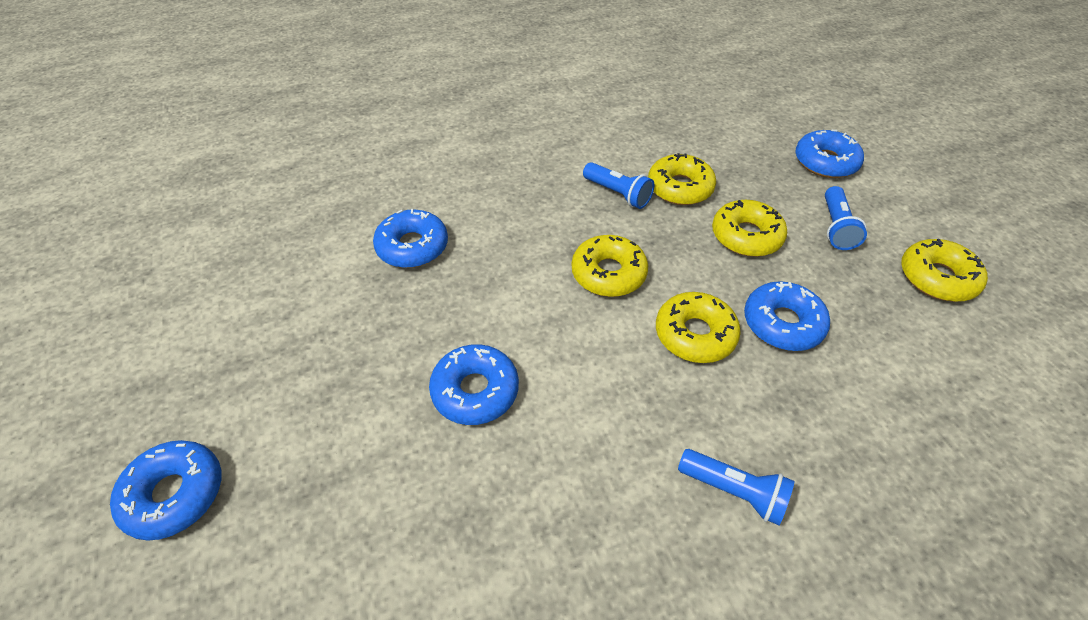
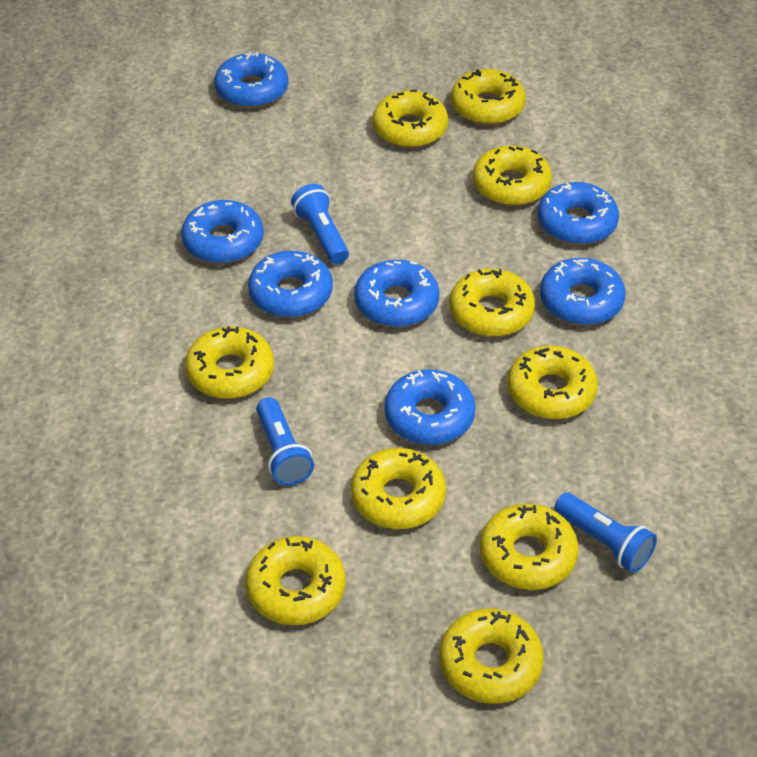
blue donut: 5 -> 7
yellow donut: 5 -> 10

